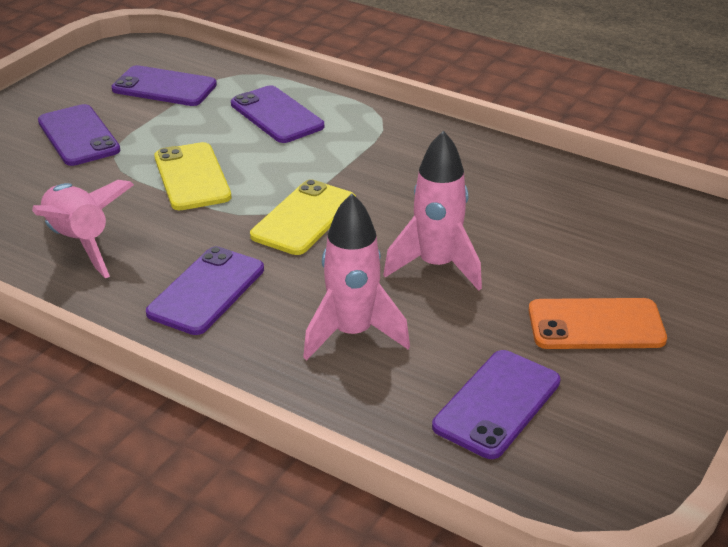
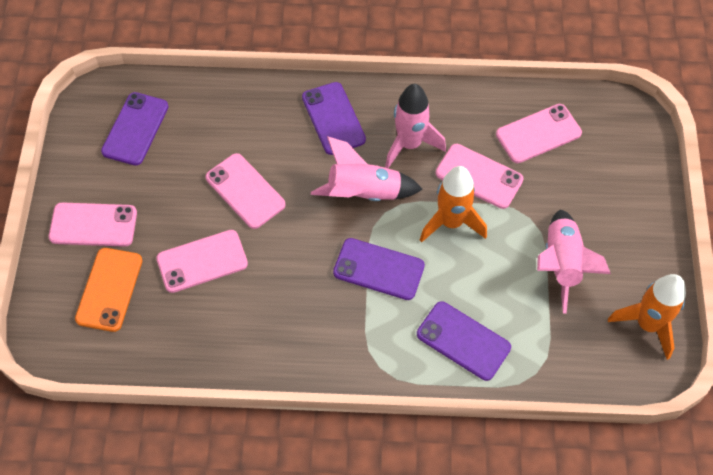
orange rocket: 0 -> 2
pink phone: 0 -> 5
purple phone: 5 -> 4
yellow phone: 2 -> 0

